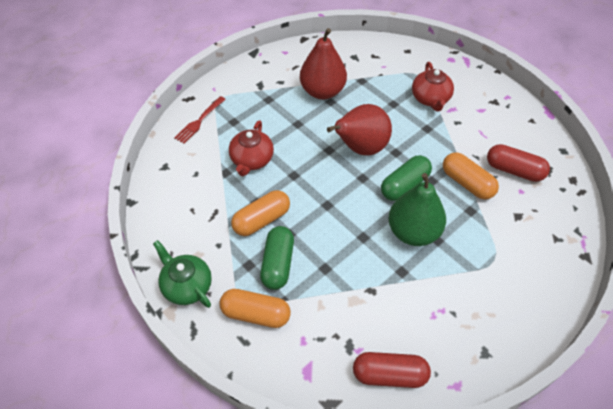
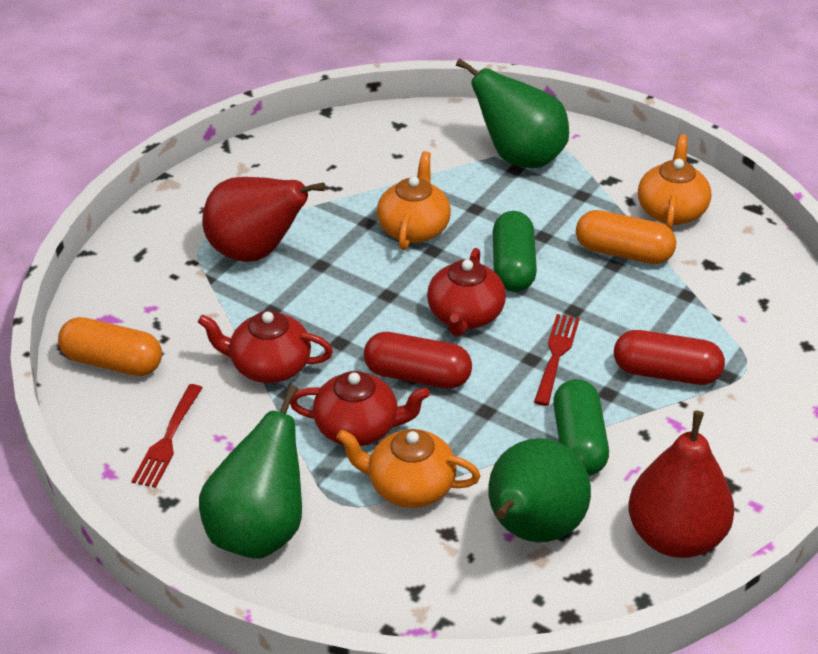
green pear: 1 -> 3
green teapot: 1 -> 0
orange capsule: 3 -> 2
orange teapot: 0 -> 3
red fork: 1 -> 2
red teapot: 2 -> 3

